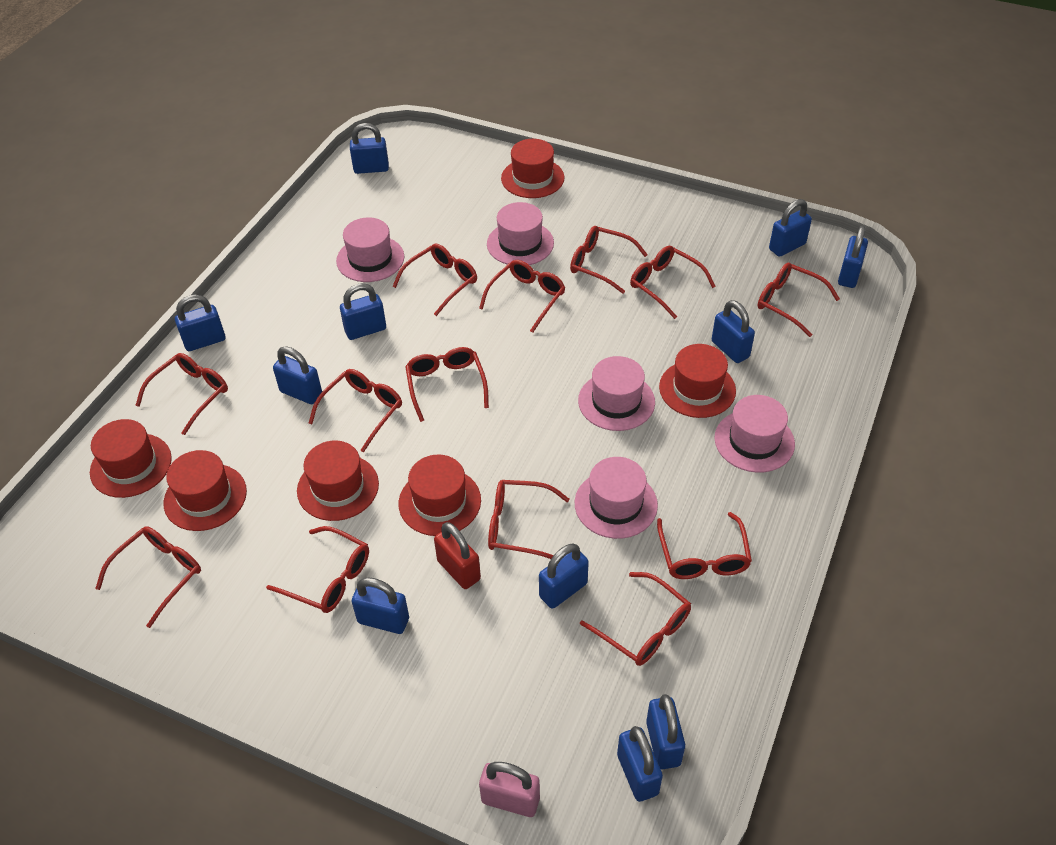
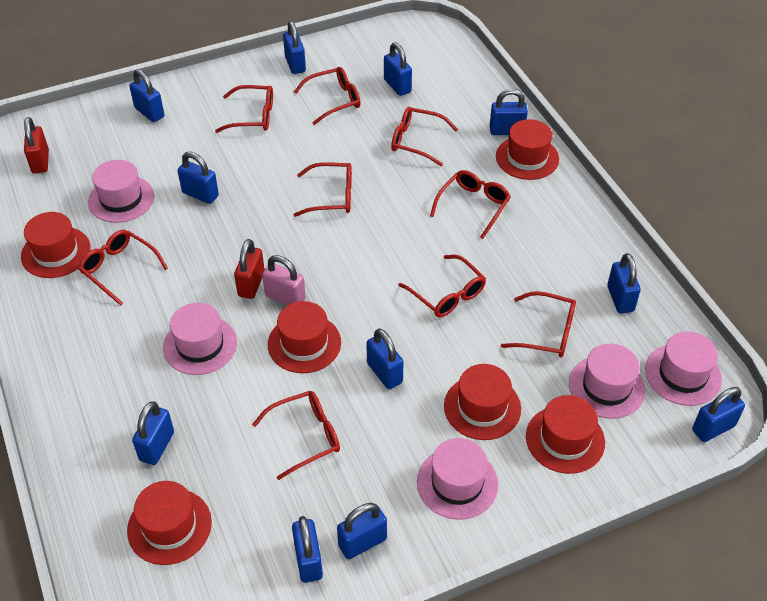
red glasses: 13 -> 9
red padlock: 1 -> 2

